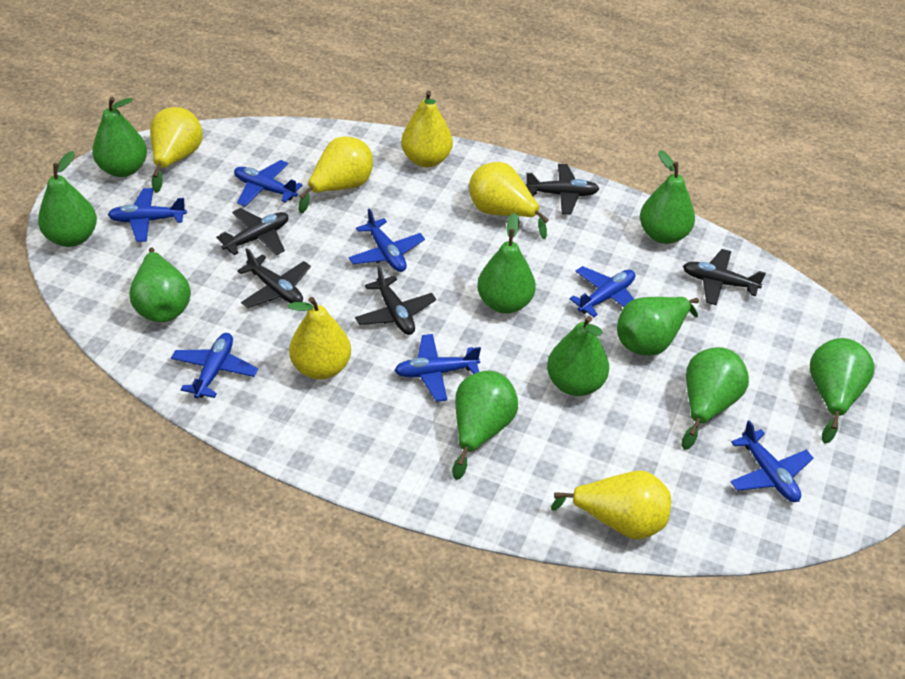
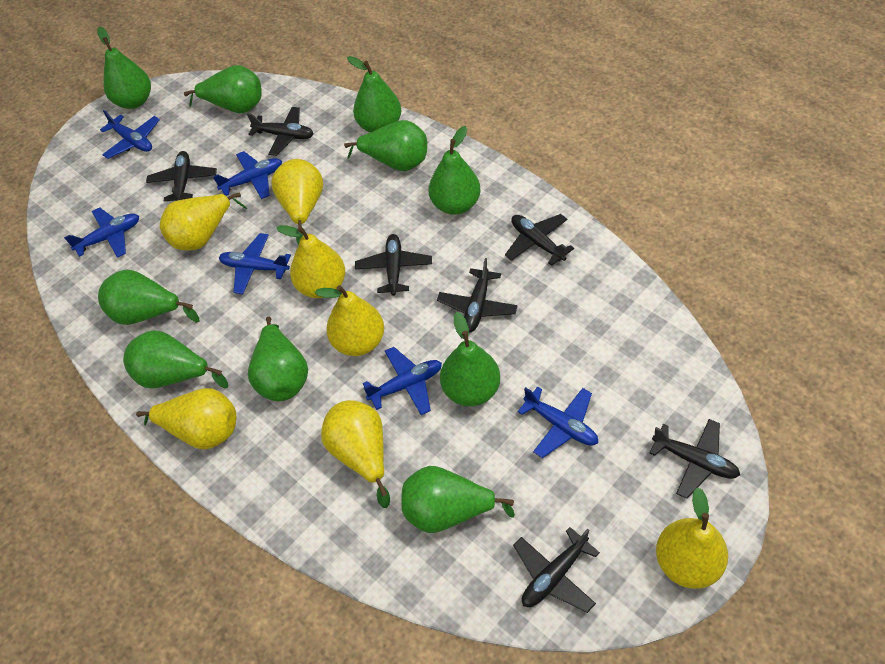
black plane: 5 -> 7
blue plane: 7 -> 6
yellow pear: 6 -> 7

